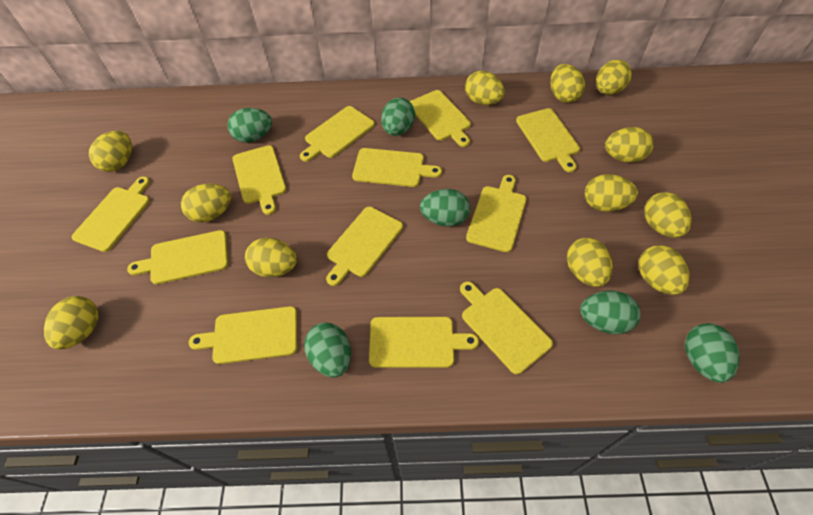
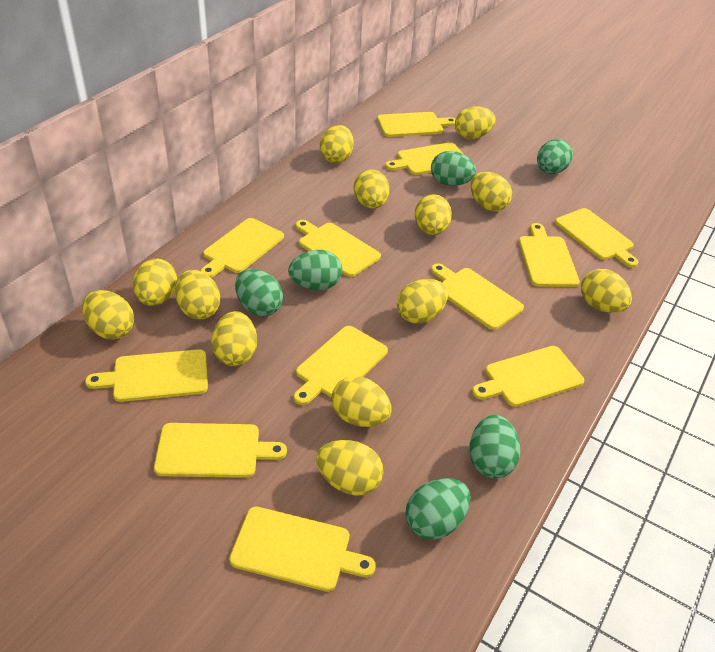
yellow egg: 12 -> 13

